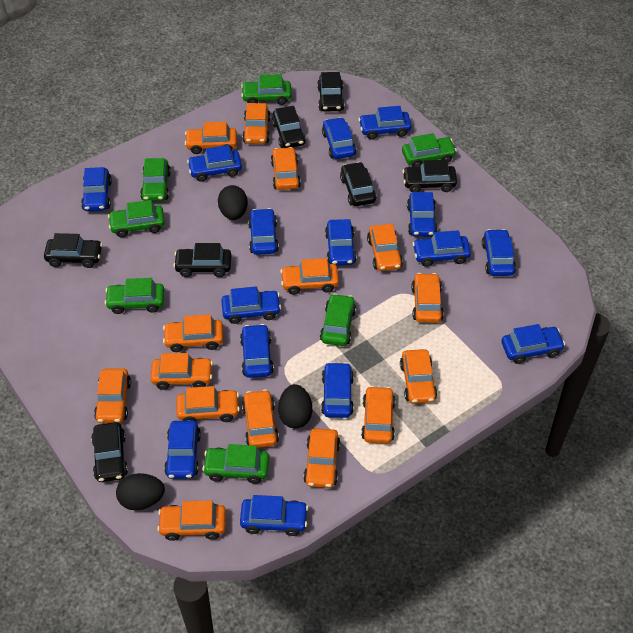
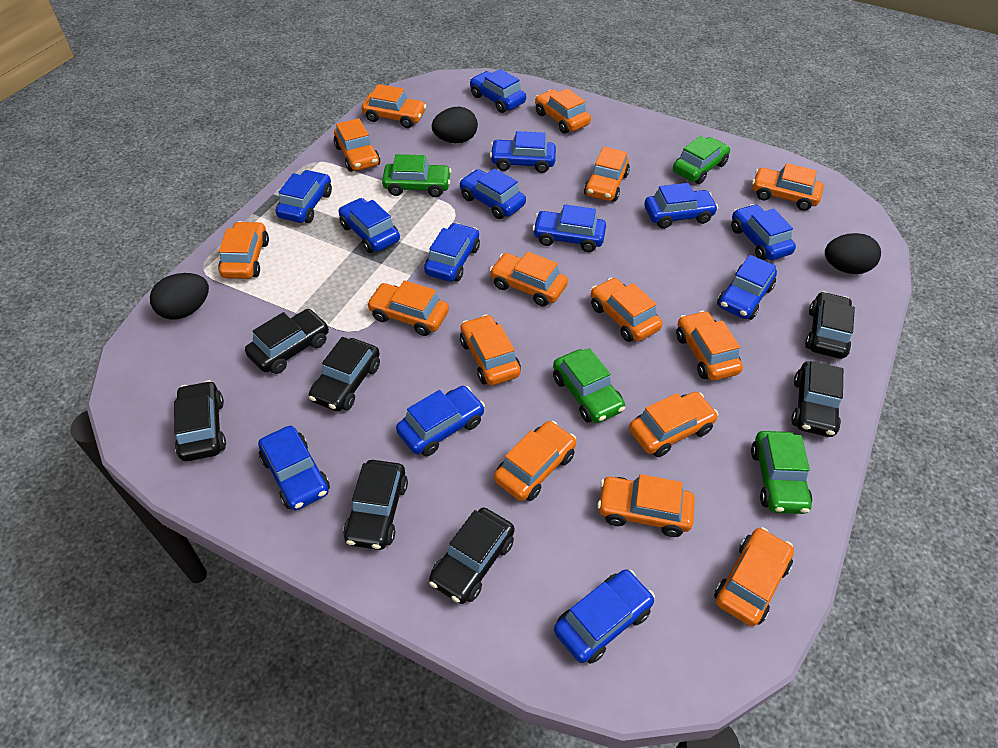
blue car: 15 -> 13
green car: 7 -> 4

